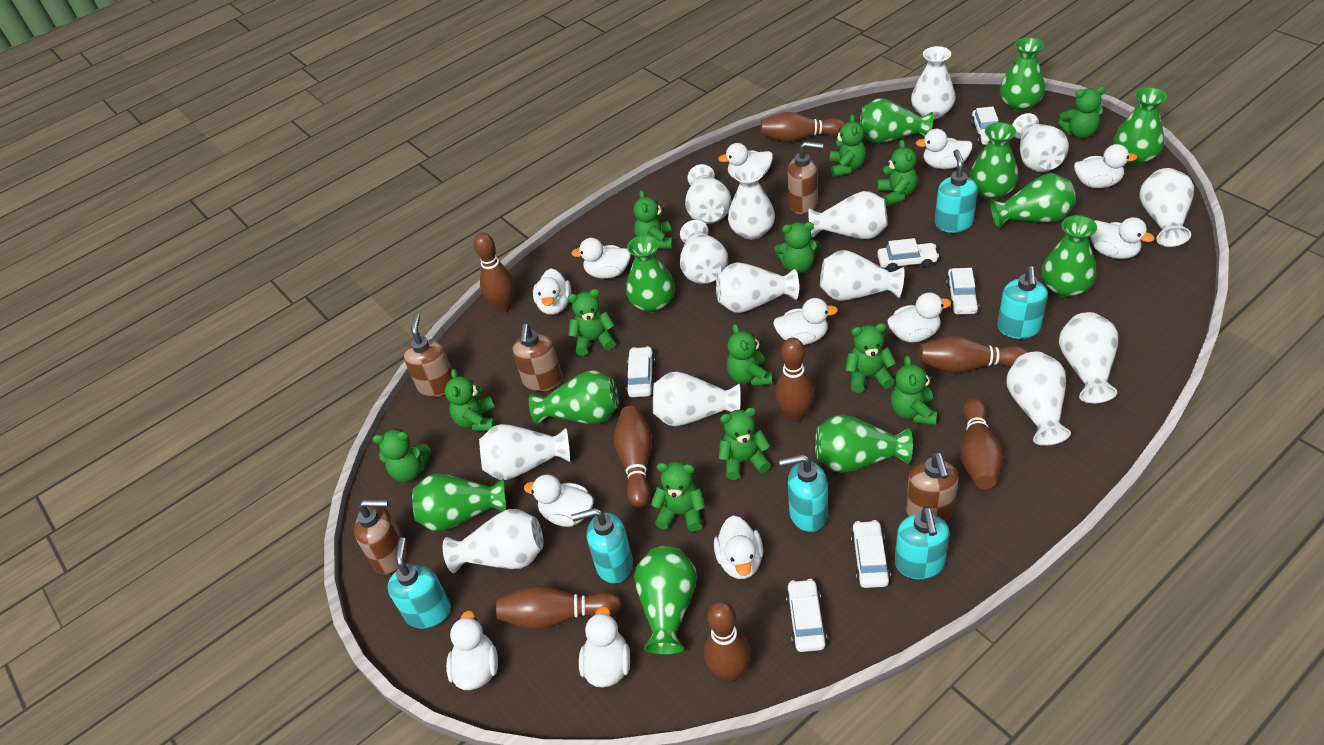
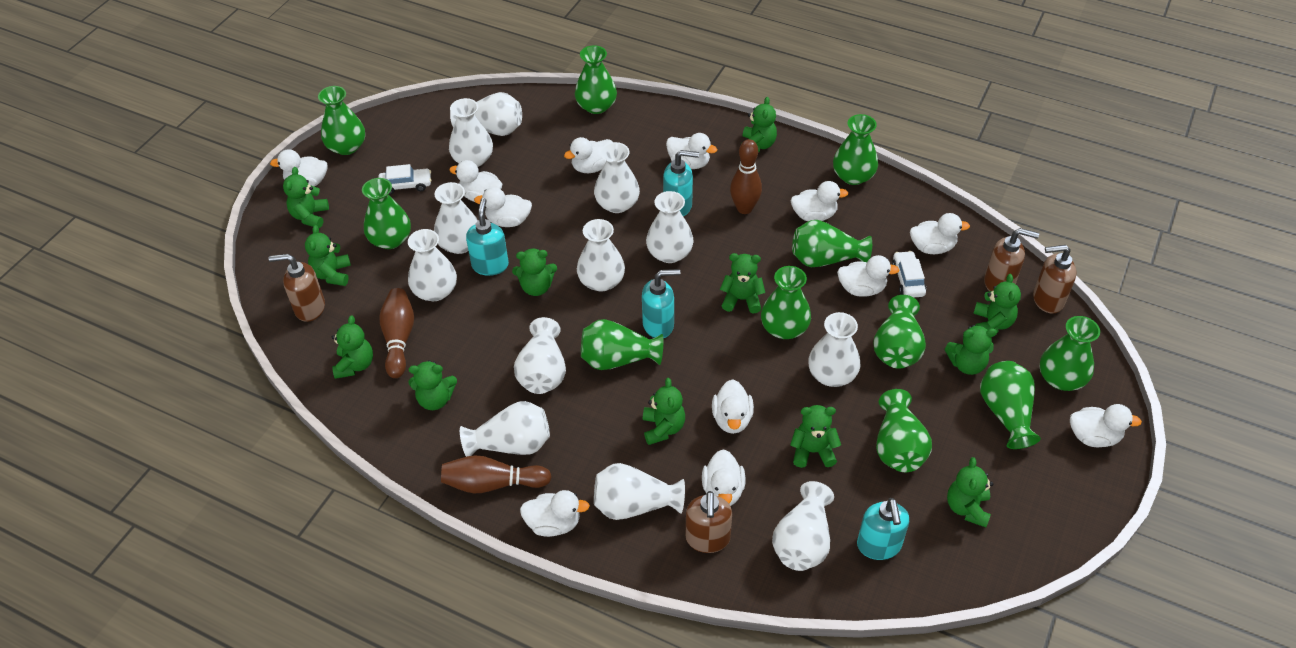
brown bowling pin: 8 -> 3
brown soap dispenser: 5 -> 4
green teddy bear: 13 -> 12
turquoise soap dispenser: 6 -> 4
white car: 6 -> 2
white vase: 14 -> 12

